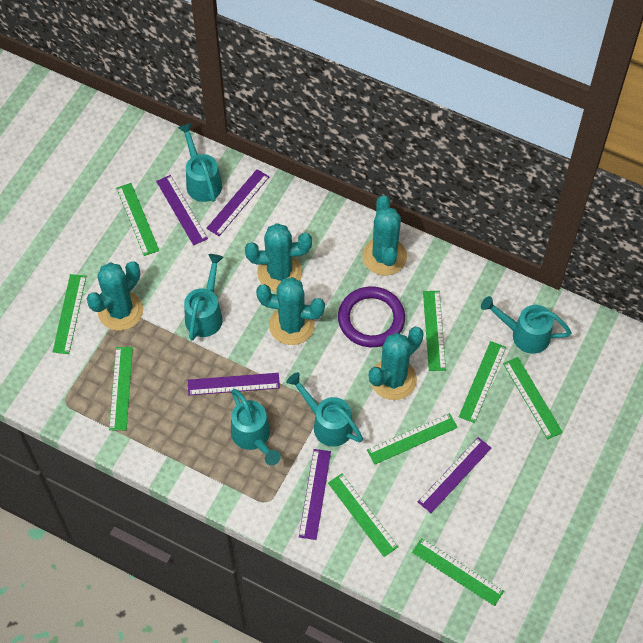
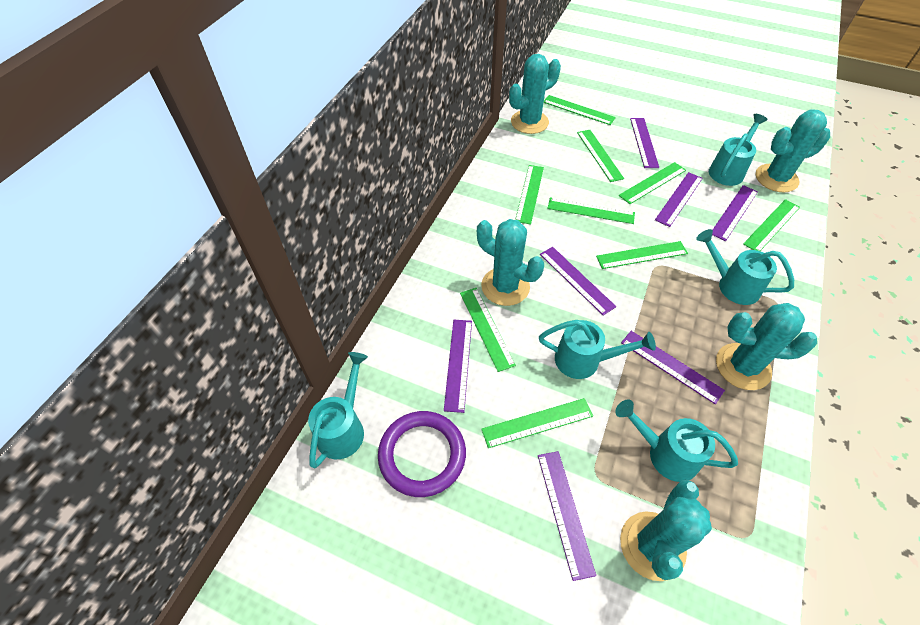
purple ruler: 5 -> 7

